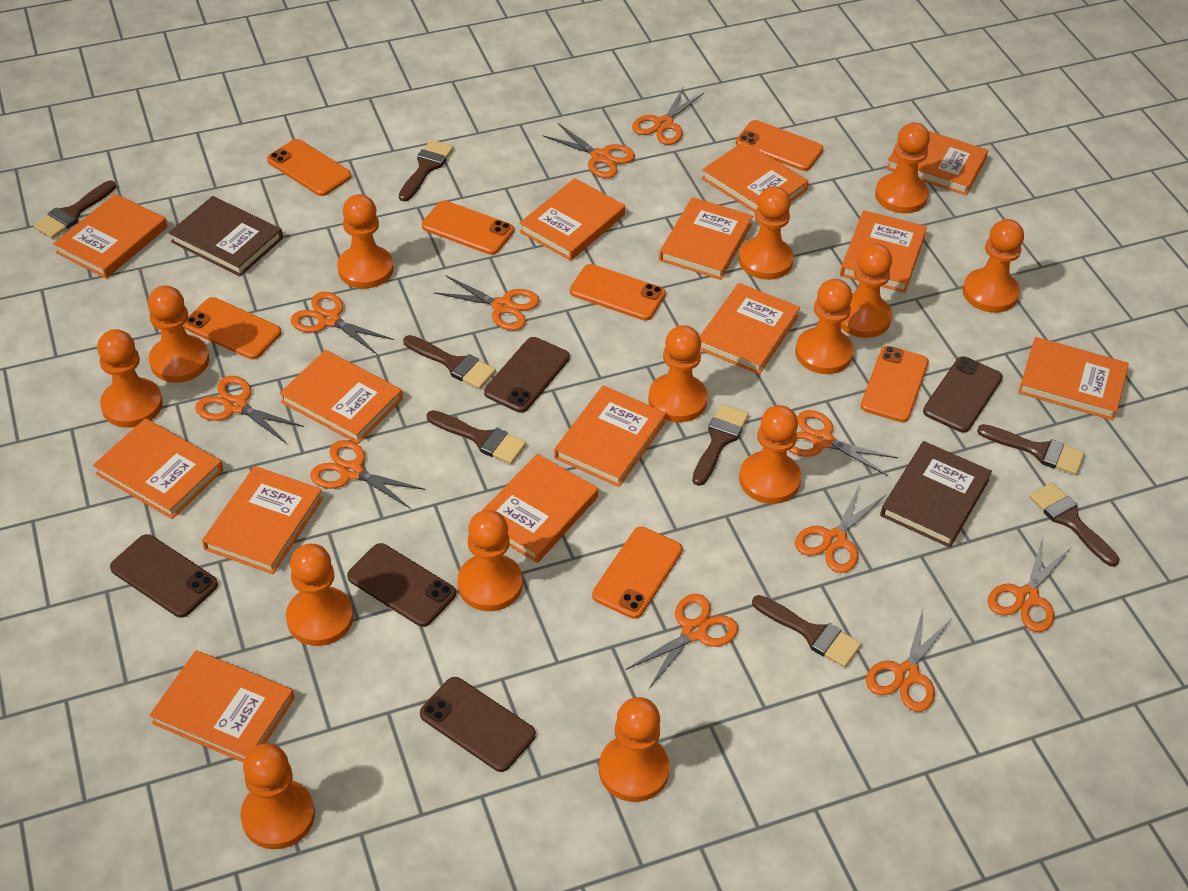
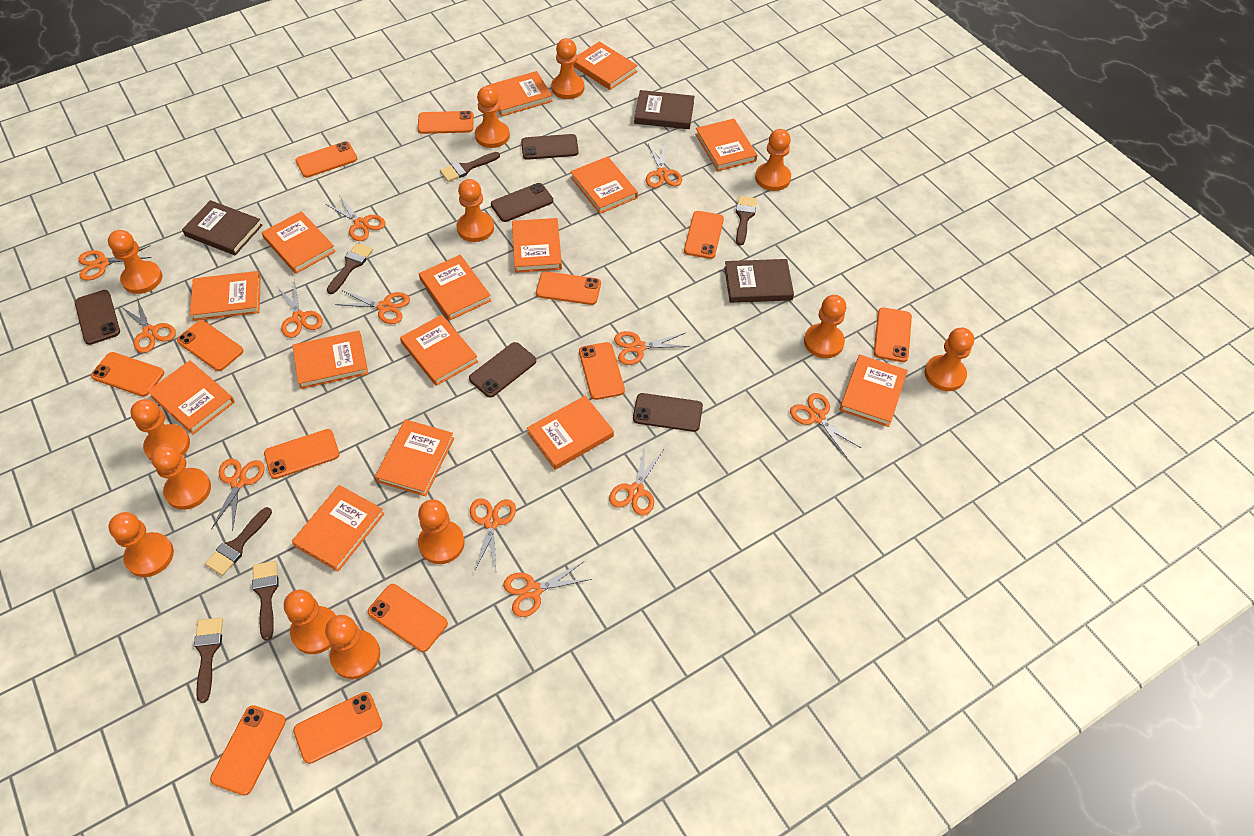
brown book: 2 -> 3
brown brush: 8 -> 6
orange book: 14 -> 15
orange pawn: 14 -> 13
orange phone: 7 -> 12
orange scissors: 11 -> 12

